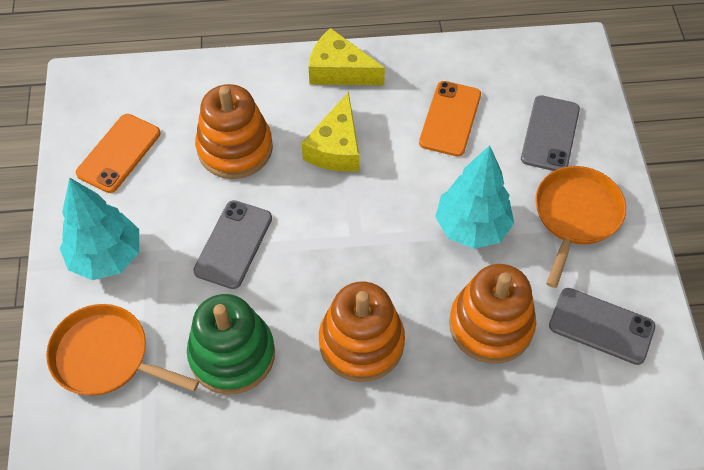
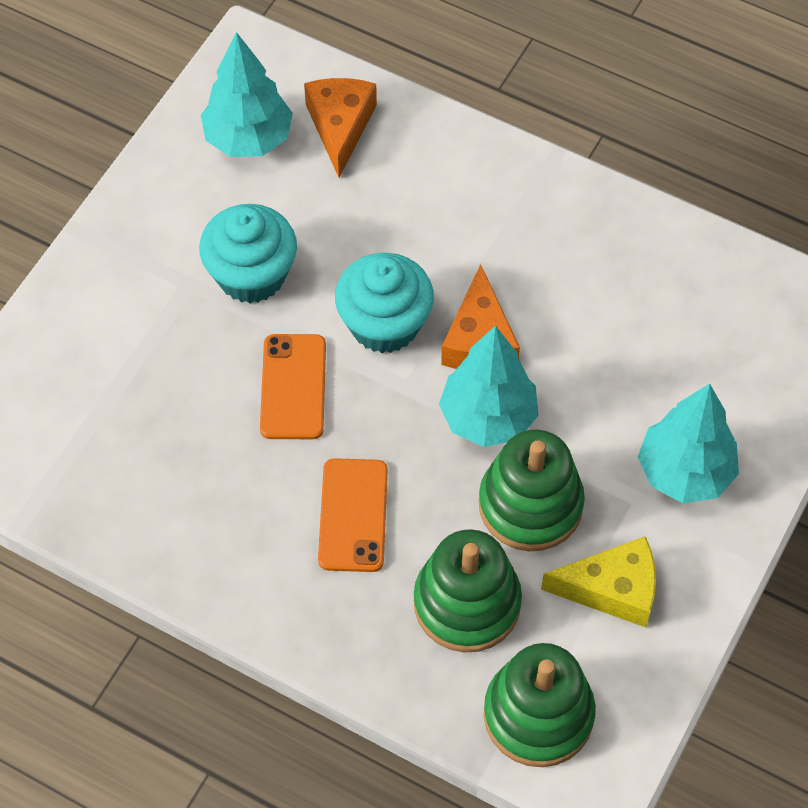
green stacking toy: 1 -> 3
grey phone: 3 -> 0
orange cheese: 0 -> 2
orange pan: 2 -> 0
orange stacking toy: 3 -> 0
turquoise cupcake: 0 -> 2
turquoise tree: 2 -> 3
yellow cheese: 2 -> 1

